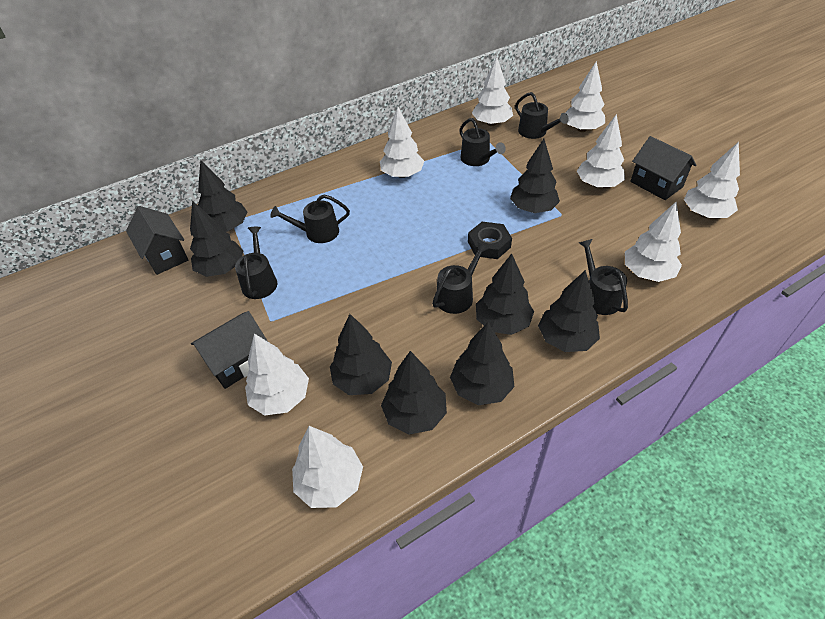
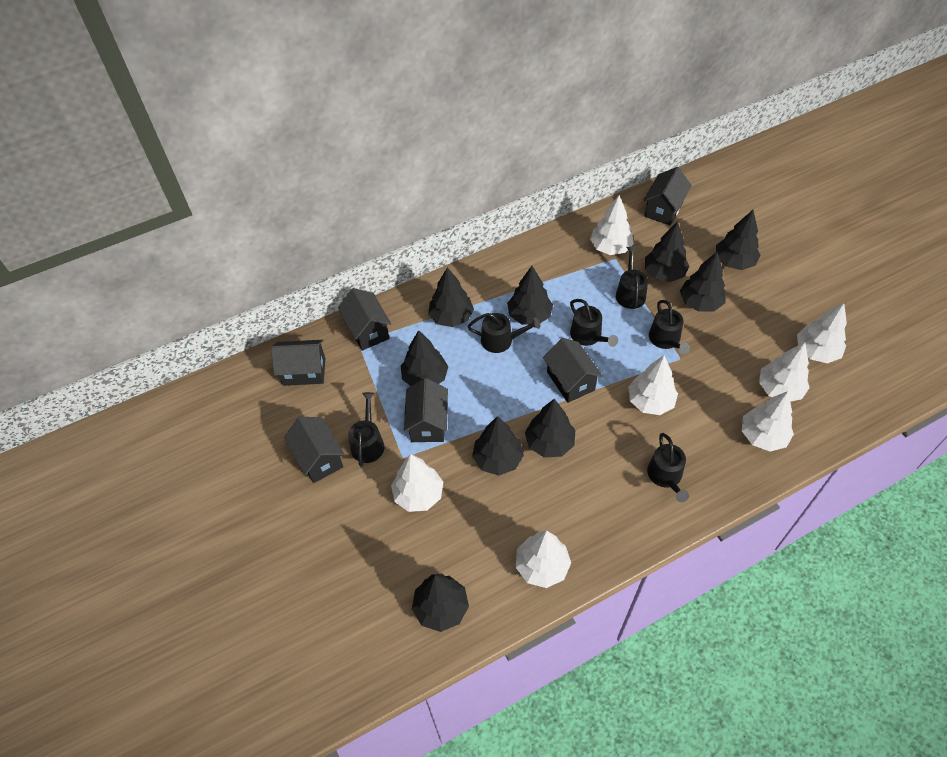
black house: 3 -> 6
black nut: 1 -> 0
black tree: 8 -> 9
white tree: 8 -> 7

